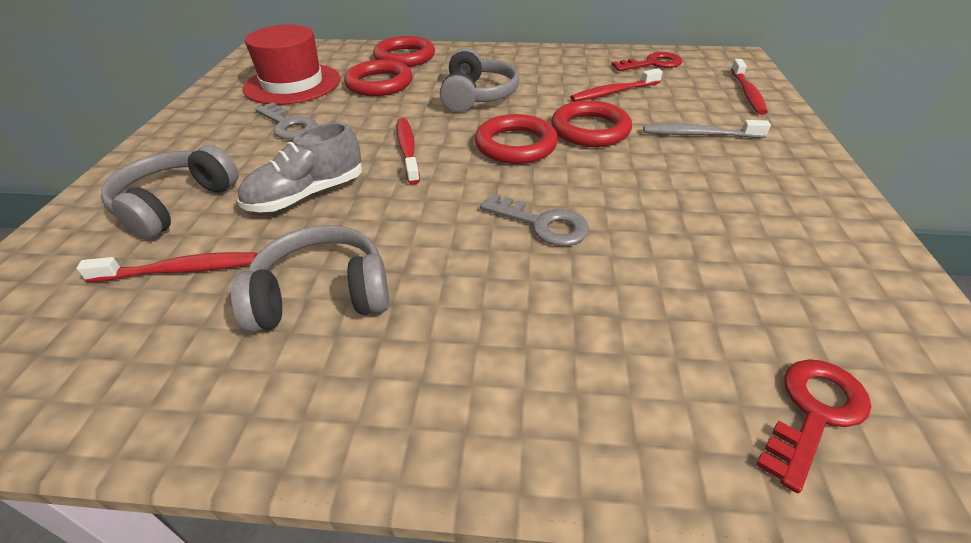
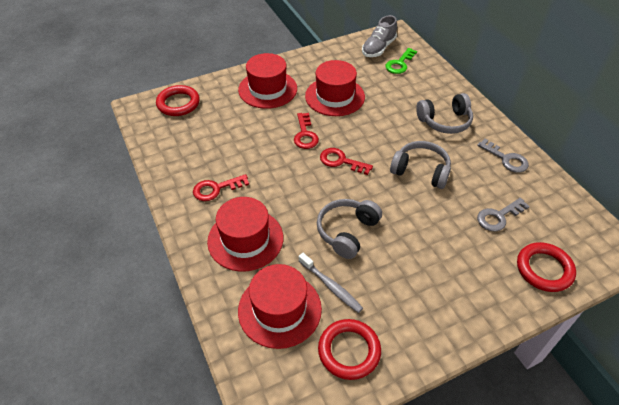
green key: 0 -> 1
red hat: 1 -> 4
red key: 2 -> 3
red ring: 4 -> 3
red toothbrush: 4 -> 0

